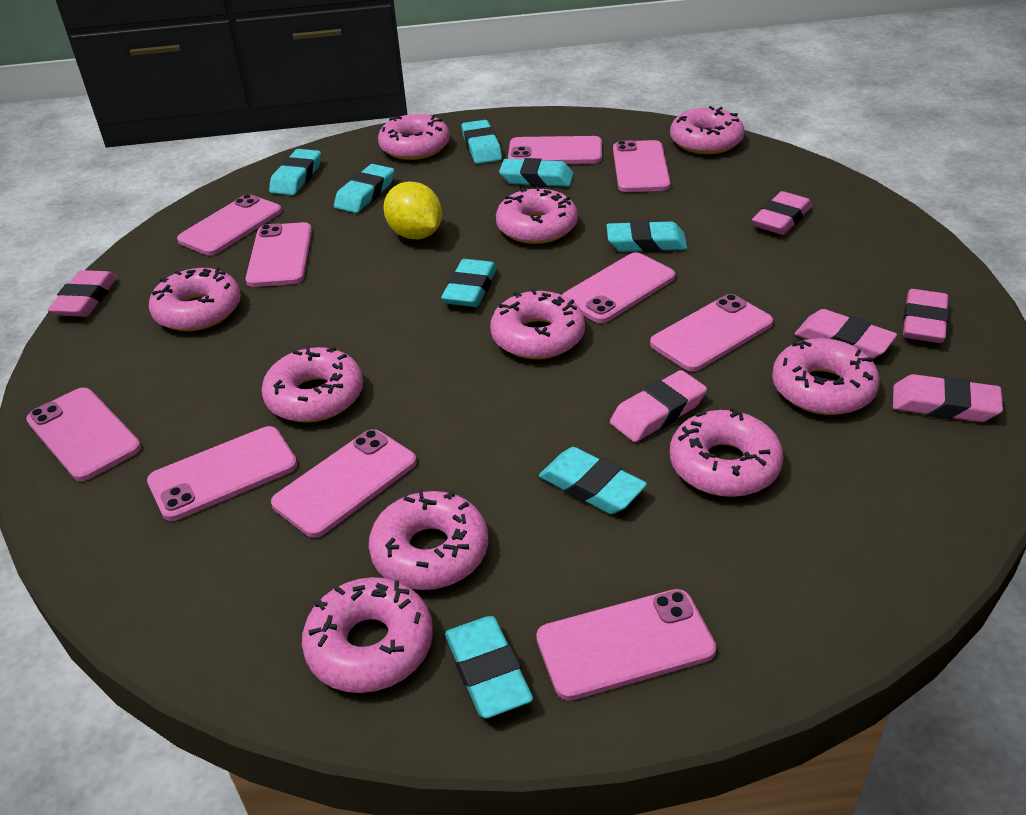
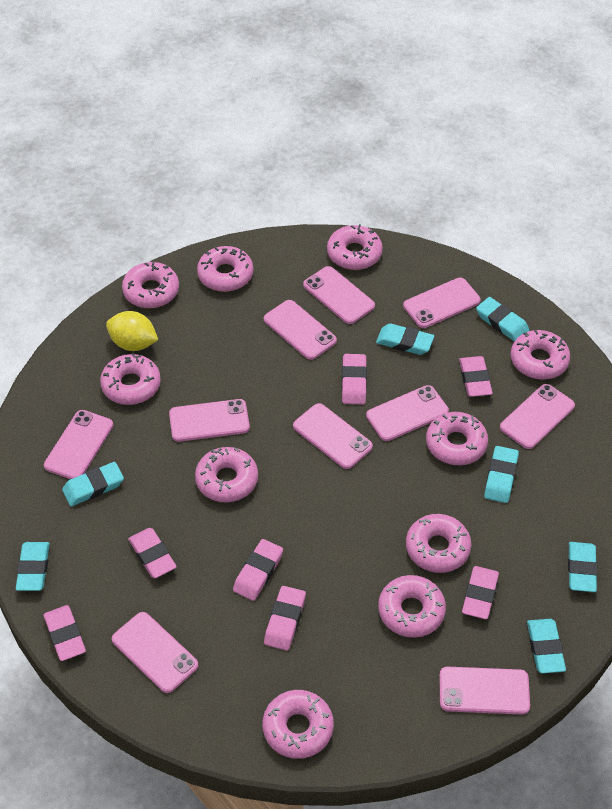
pink eraser: 6 -> 7
turquoise eraser: 8 -> 7

